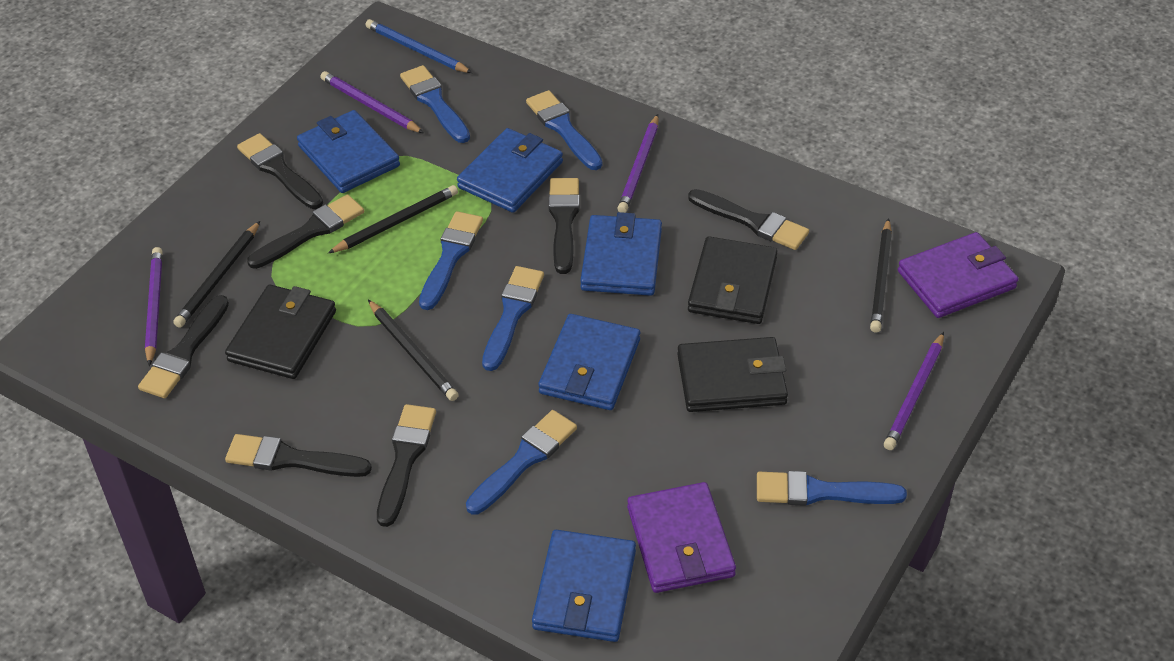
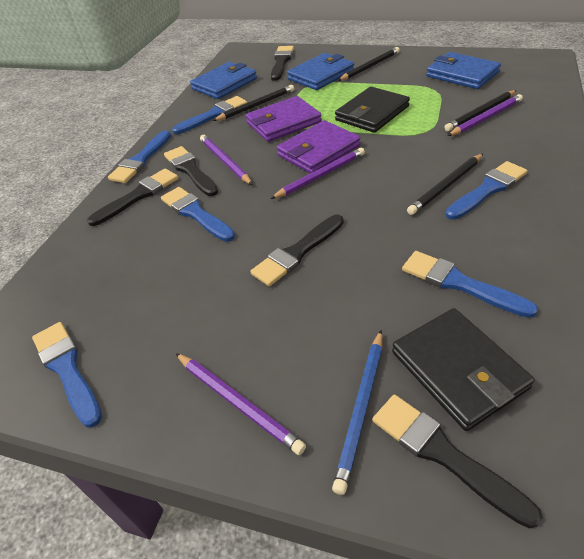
black brush: 7 -> 5
black wallet: 3 -> 2
blue wallet: 5 -> 3

